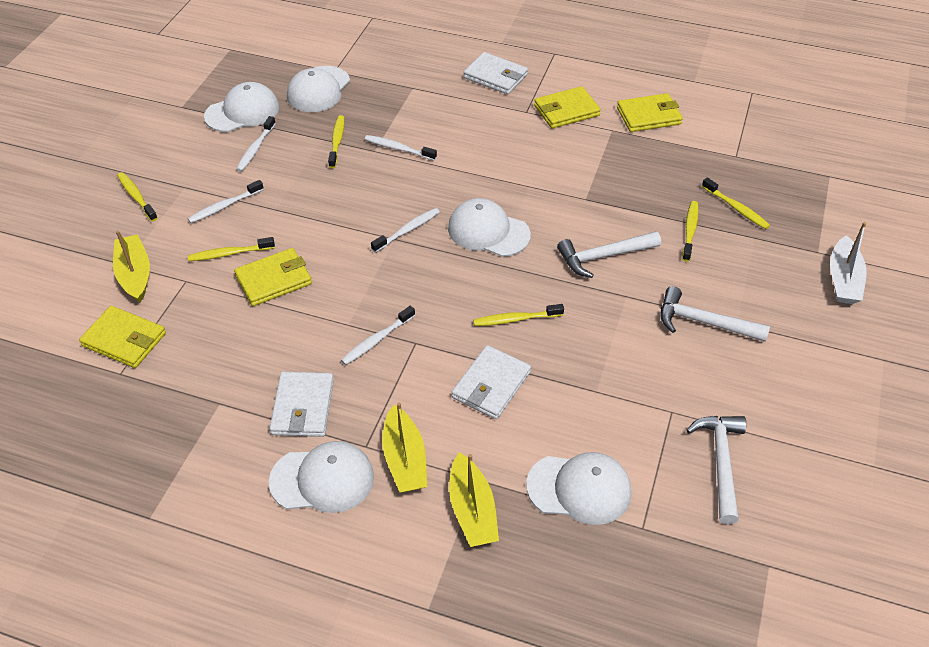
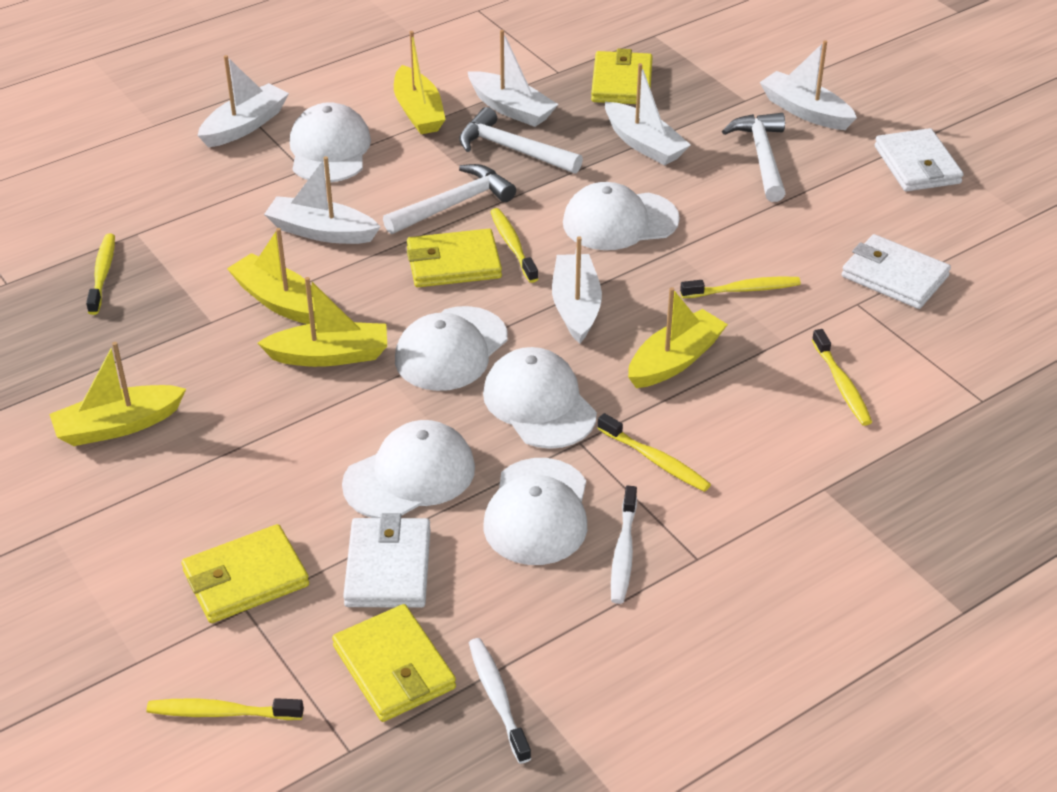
white boat: 1 -> 6
white cap: 5 -> 6
white toothbrush: 5 -> 2
yellow boat: 3 -> 5

